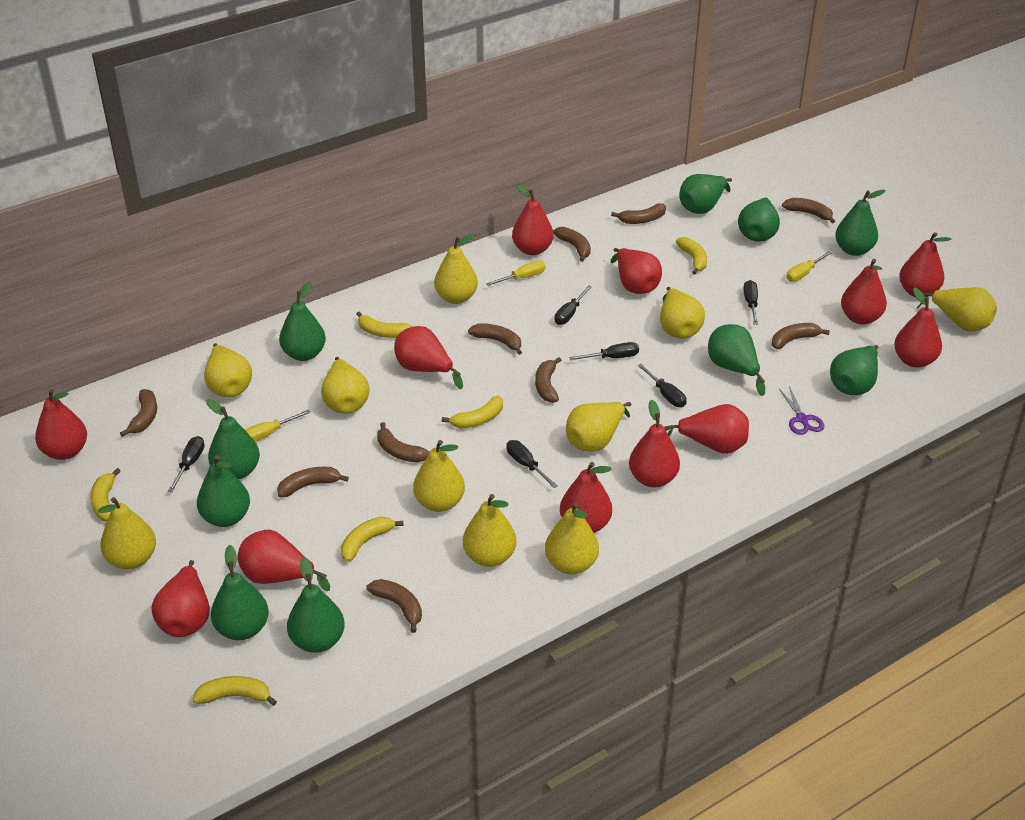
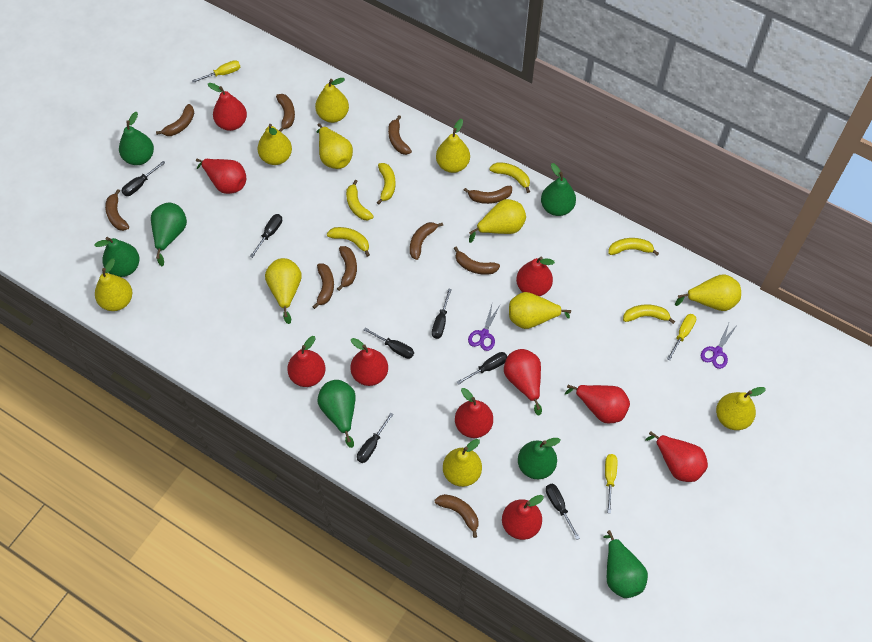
black screwdriver: 6 -> 7
green pear: 10 -> 7
purple scissors: 1 -> 2
red pear: 12 -> 10
yellow pear: 10 -> 11

